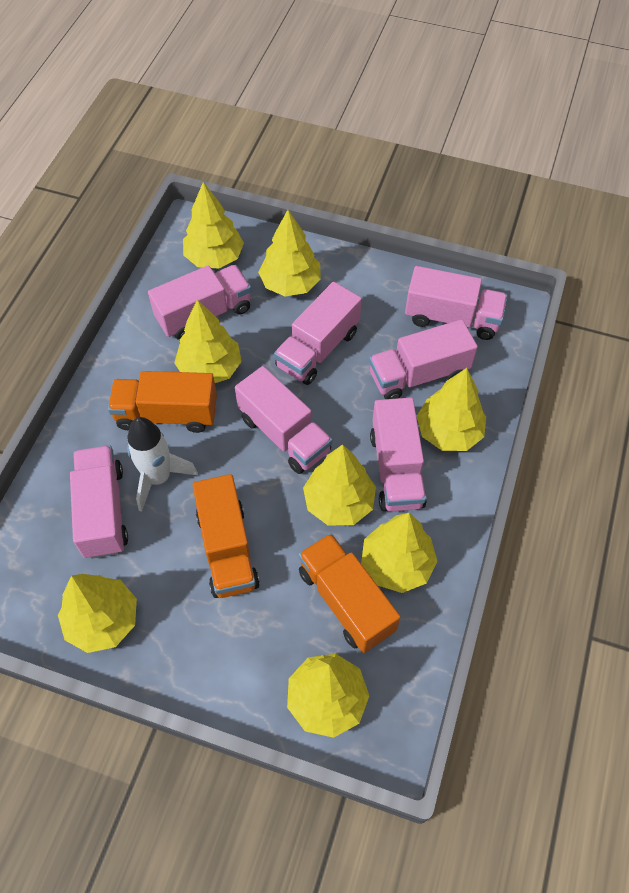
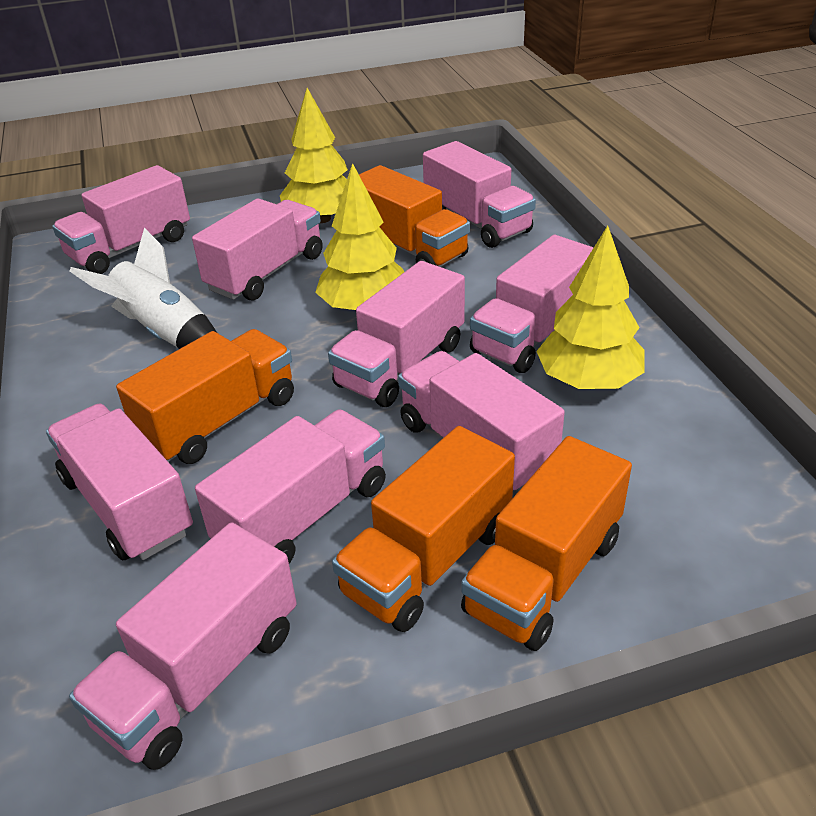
orange truck: 3 -> 4
pink truck: 7 -> 9
yellow tree: 8 -> 3

